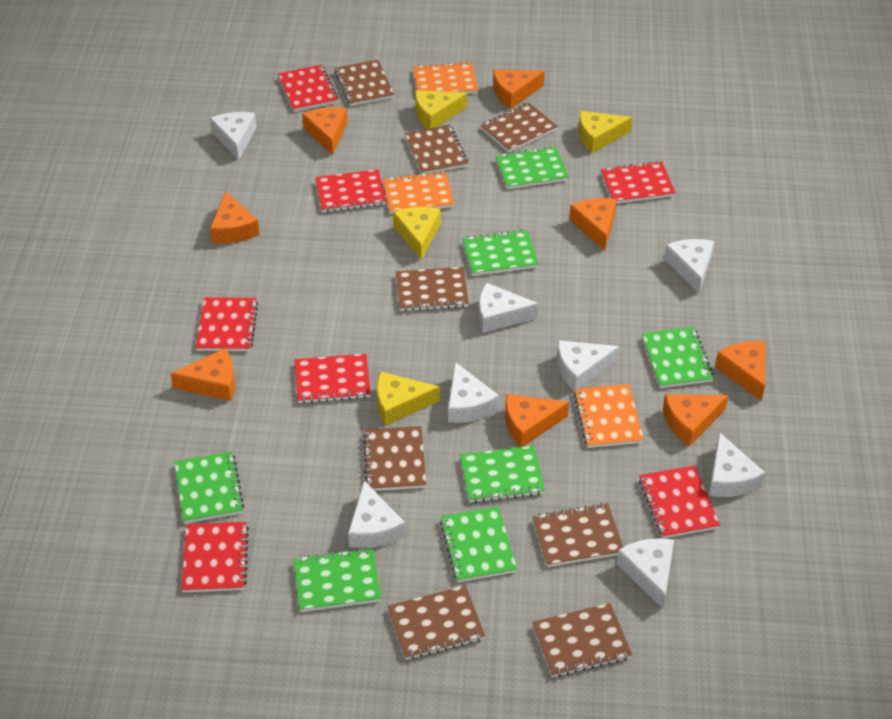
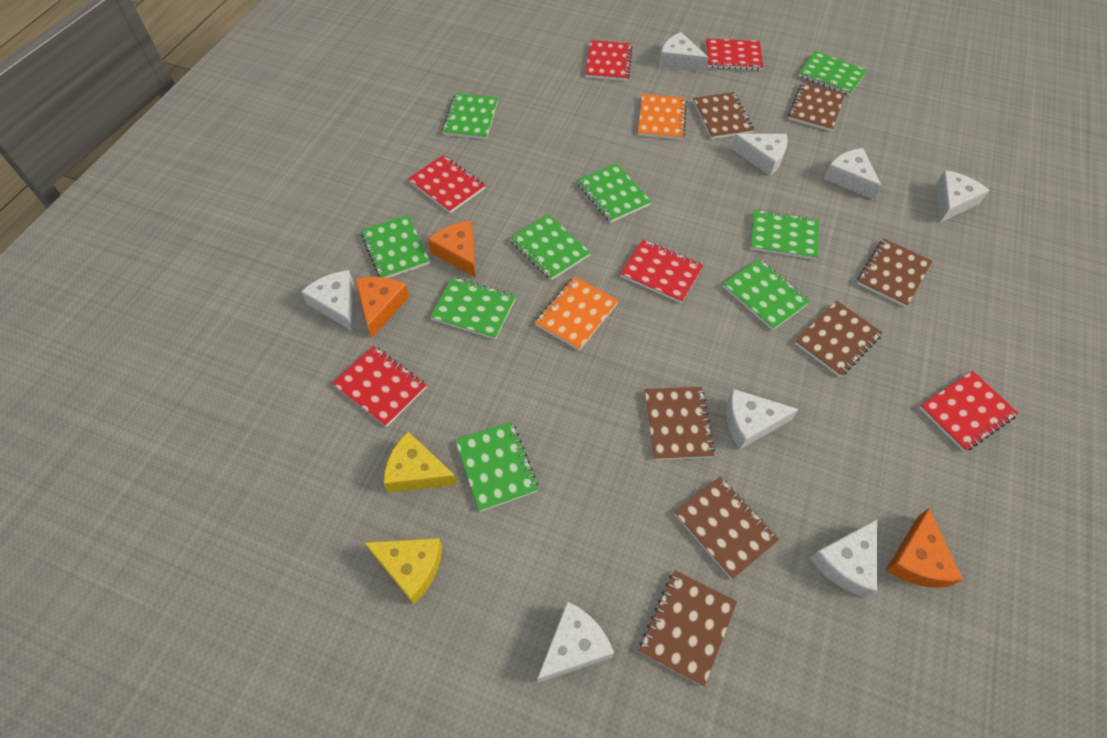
brown notebook: 8 -> 7
green notebook: 7 -> 9
orange cheese: 8 -> 3
orange notebook: 3 -> 2
red notebook: 7 -> 6
yellow cheese: 4 -> 2

